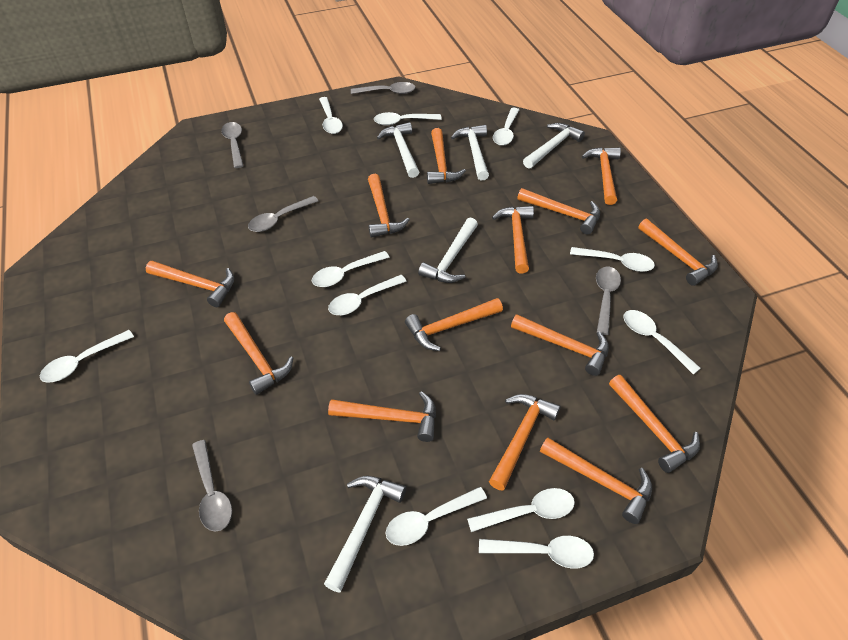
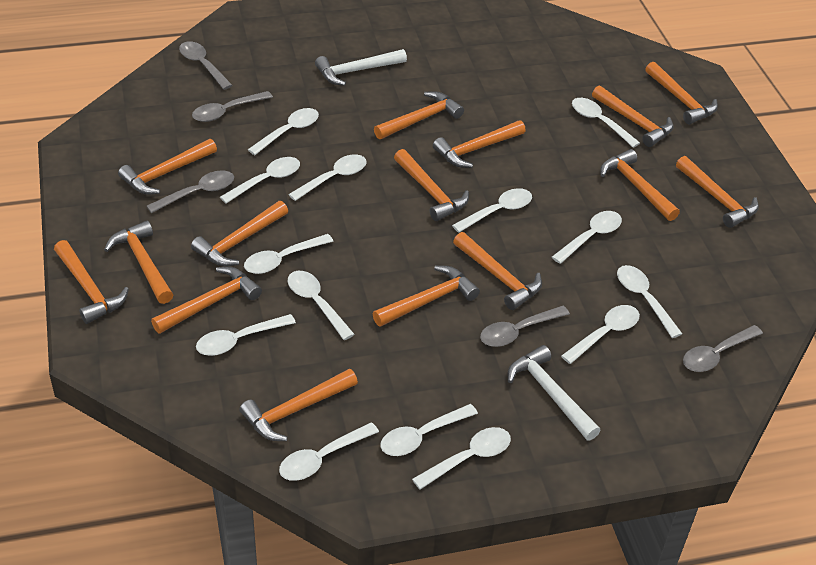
orange hammer: 14 -> 15
white hammer: 5 -> 2
white spoon: 11 -> 14

